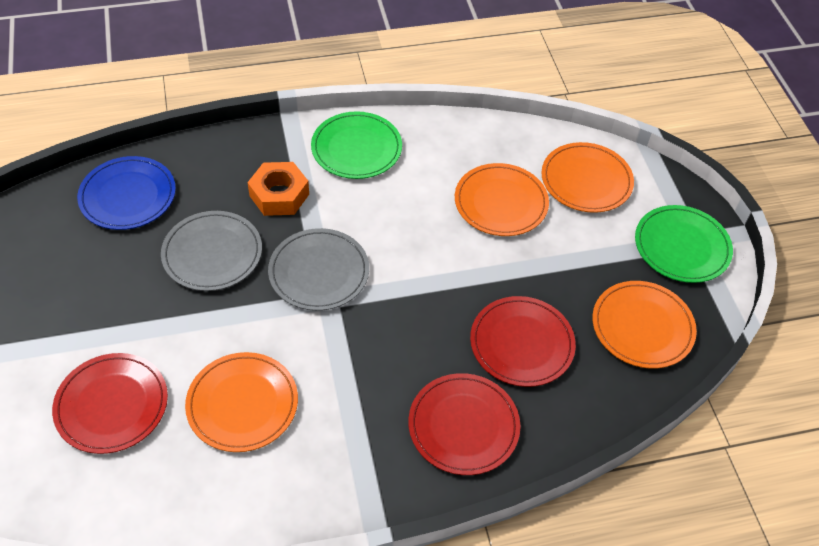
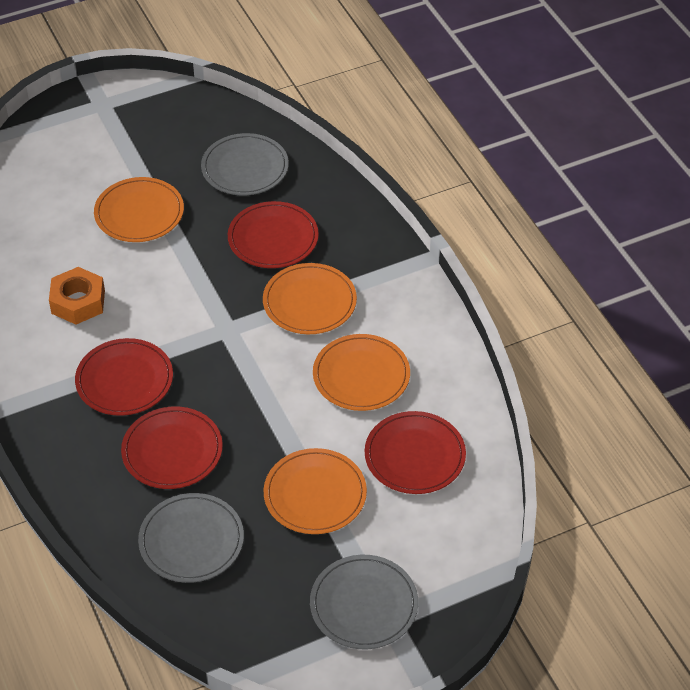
blue plate: 1 -> 0
green plate: 2 -> 0
grey plate: 2 -> 3
red plate: 3 -> 4

